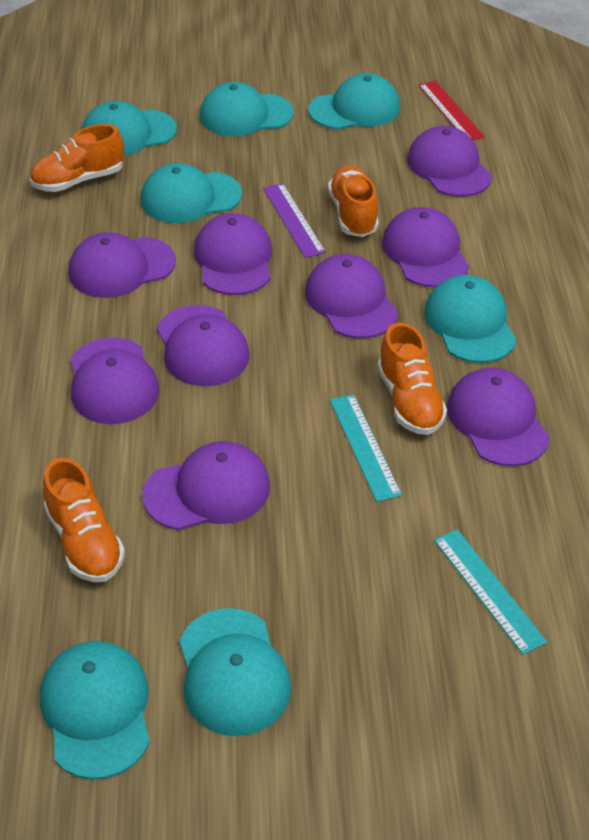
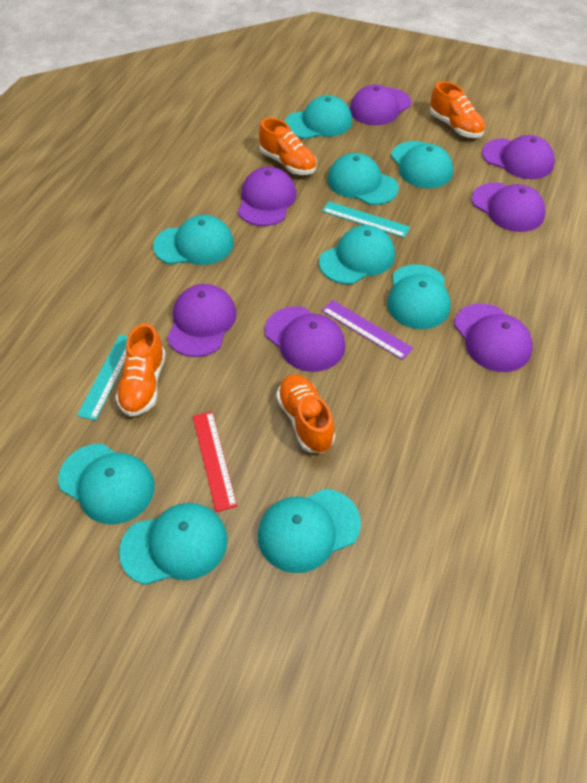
purple cap: 9 -> 7
turquoise cap: 7 -> 9

